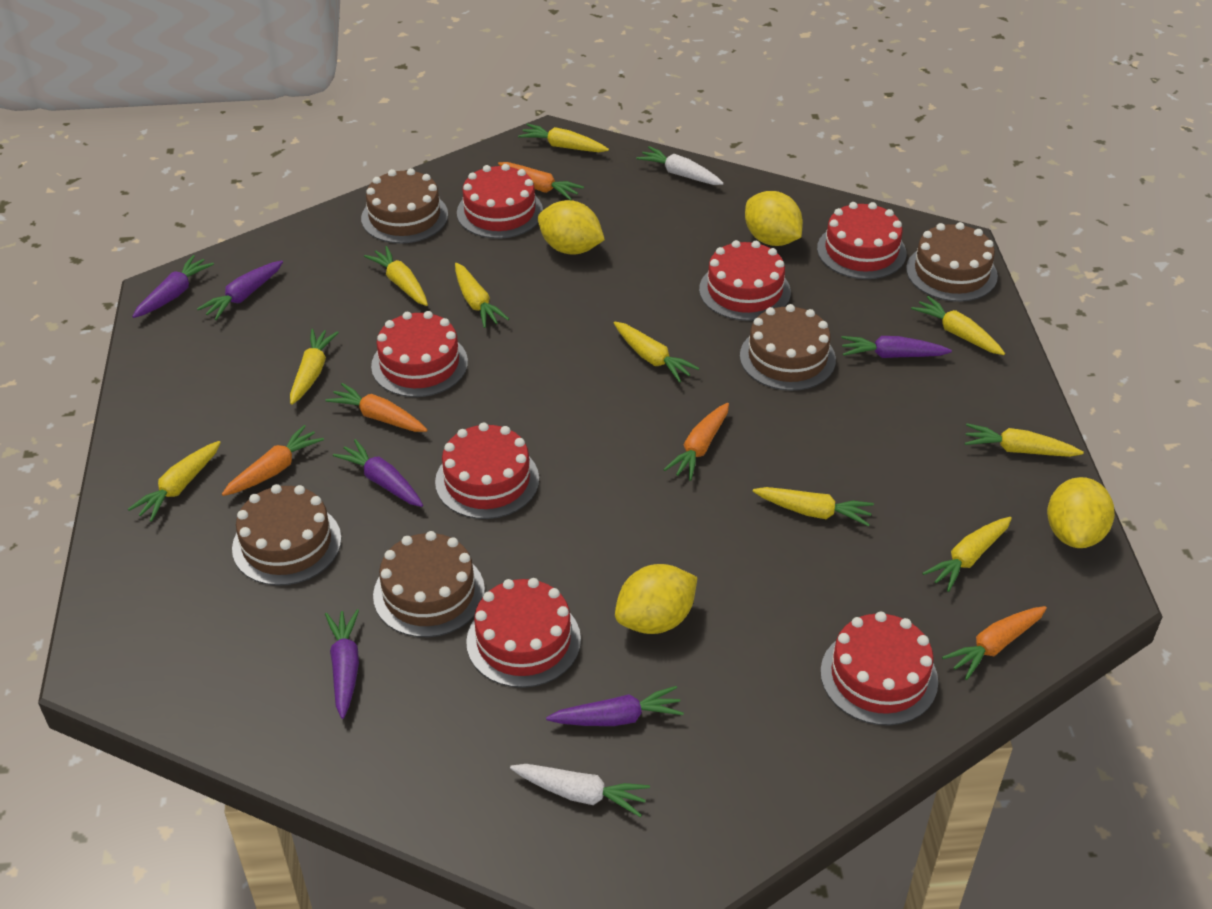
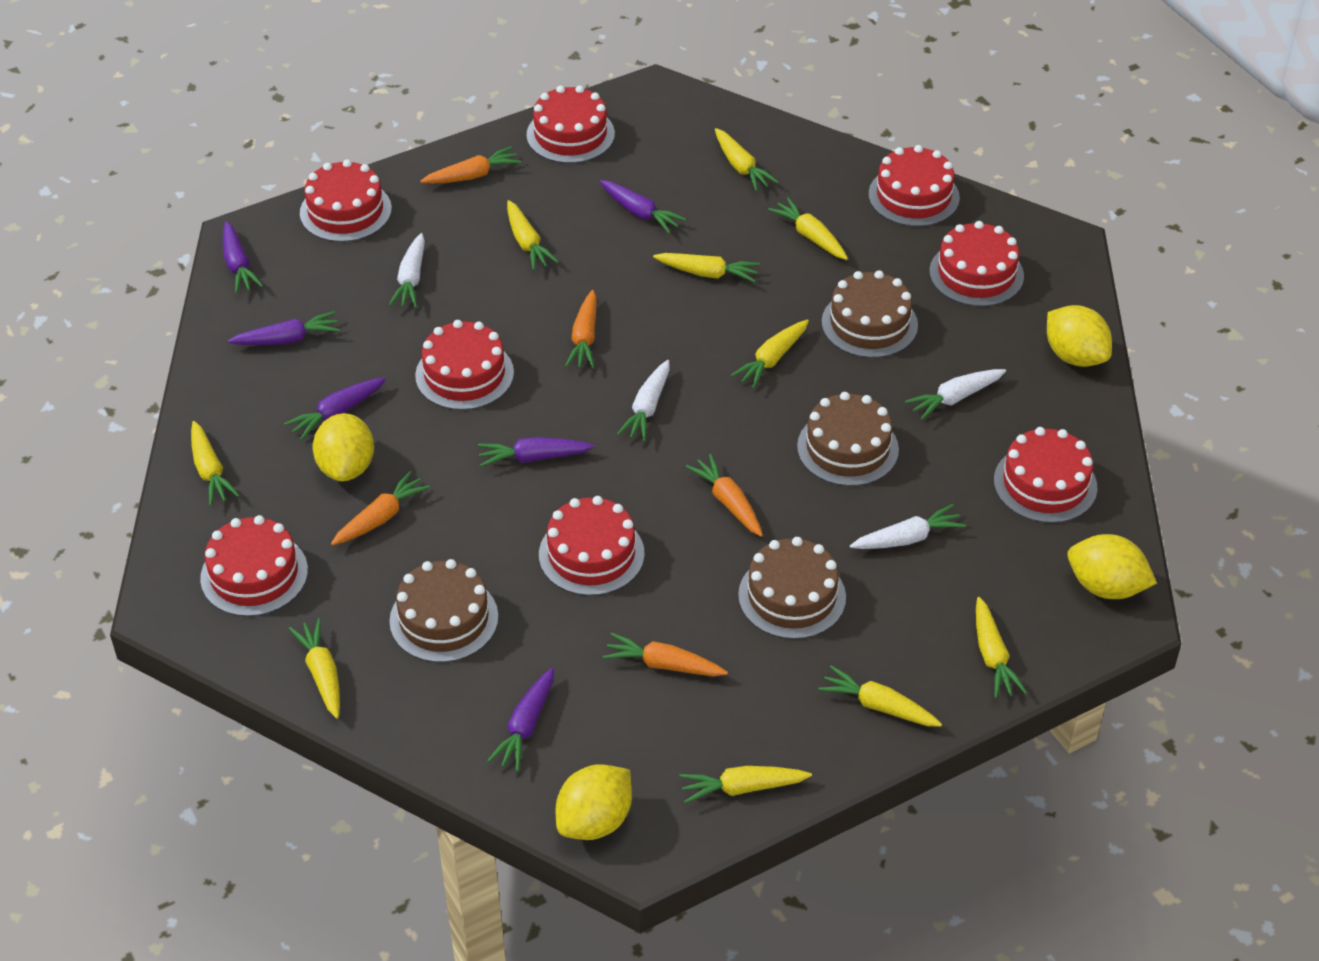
brown cake: 5 -> 4
red cake: 7 -> 8
white carrot: 2 -> 4

